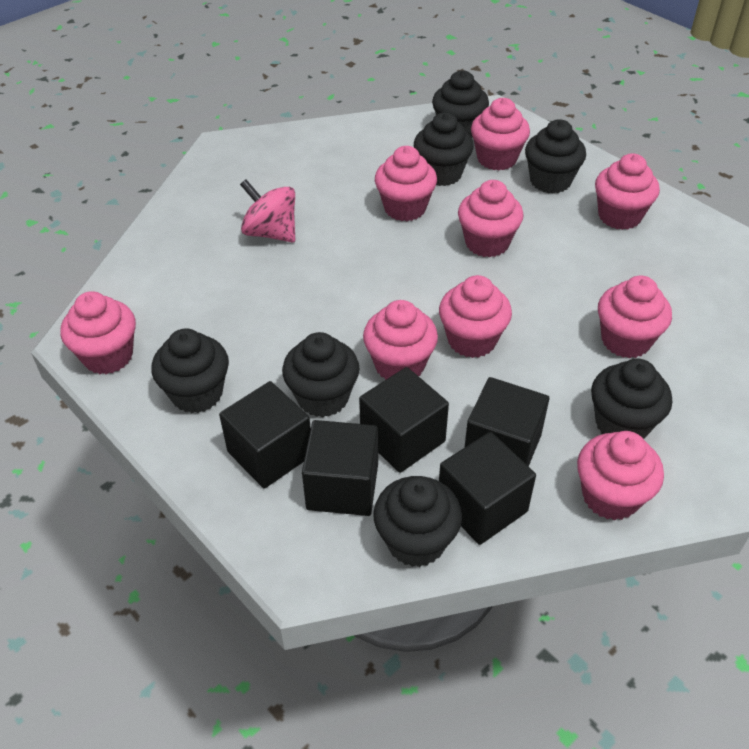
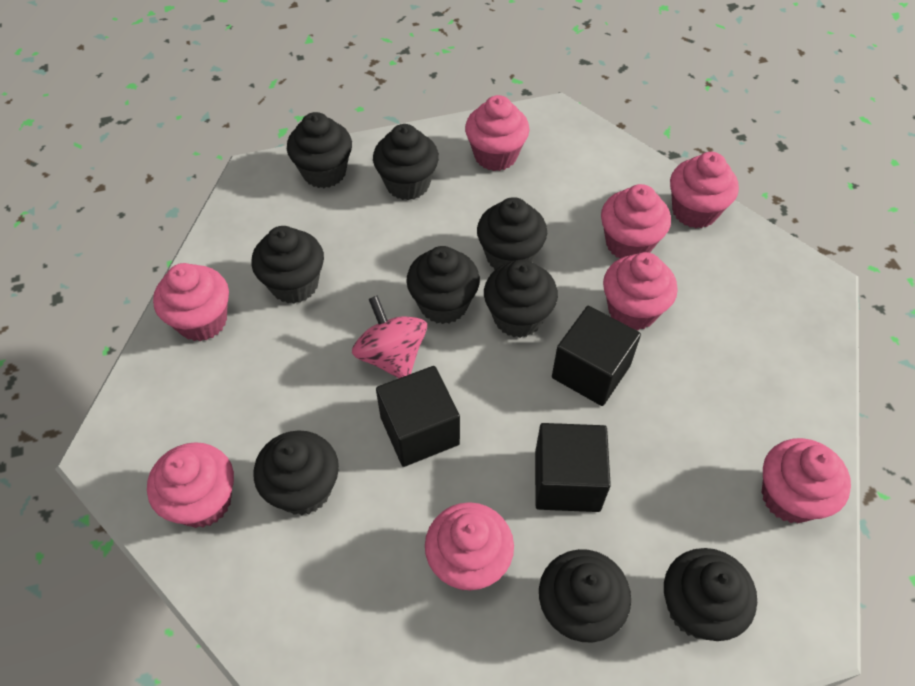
black cube: 5 -> 3
black cupcake: 7 -> 9
pink cupcake: 9 -> 8

